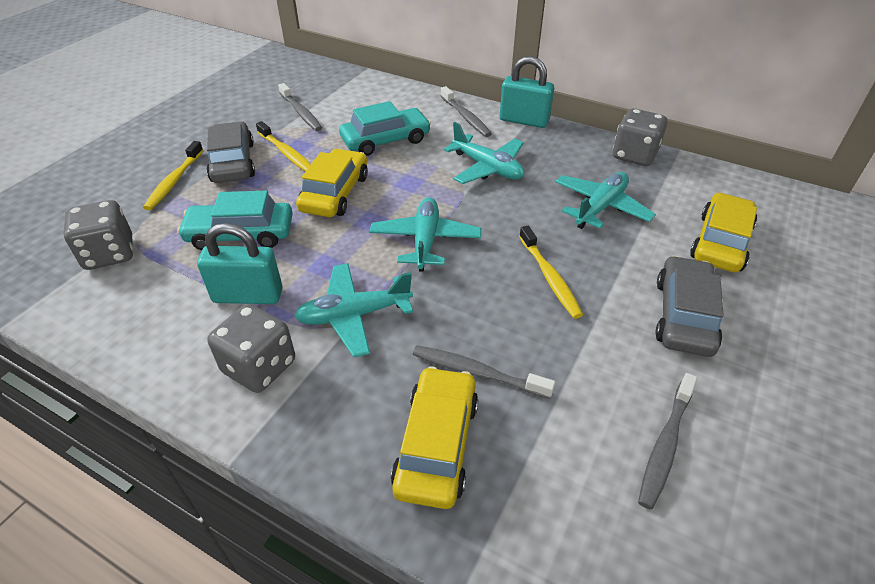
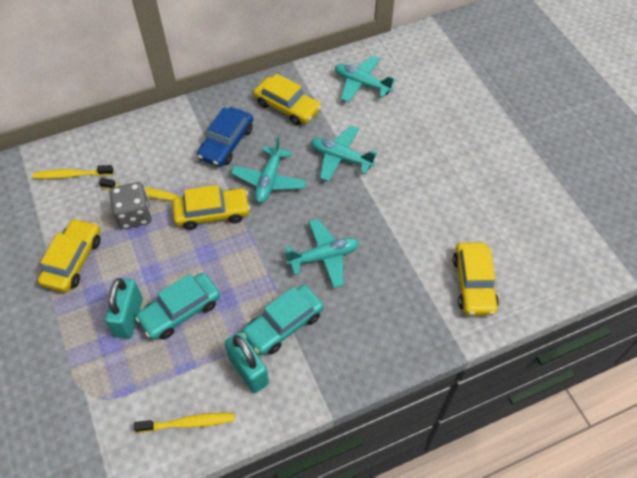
blue car: 0 -> 1
grey car: 2 -> 0
grey dice: 3 -> 1
grey toothbrush: 4 -> 0
yellow car: 3 -> 4

